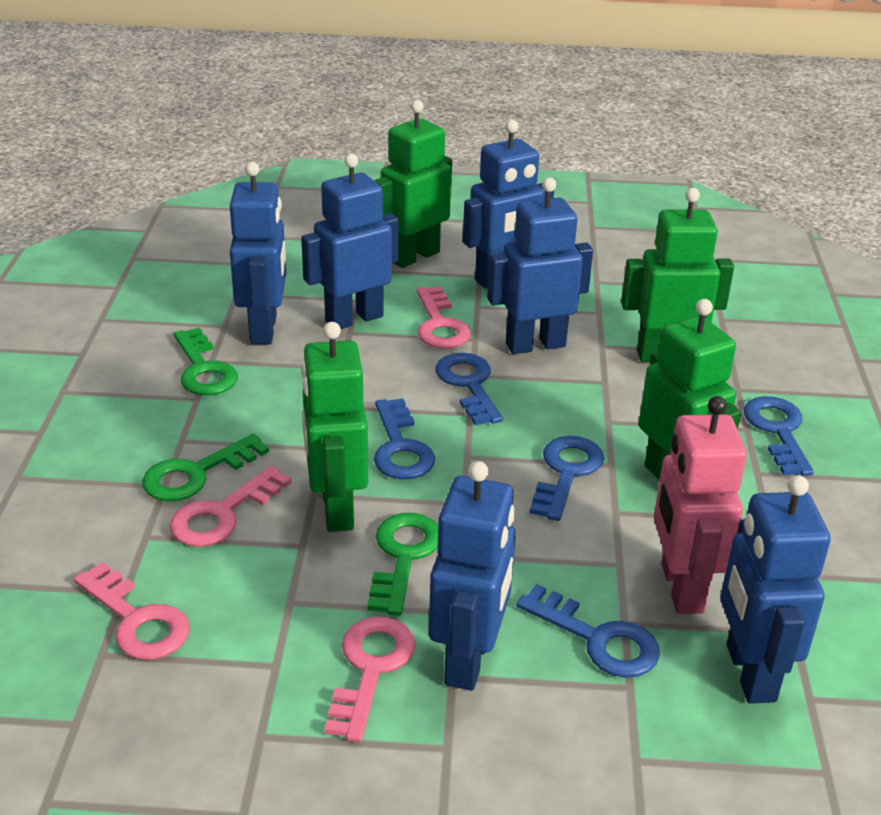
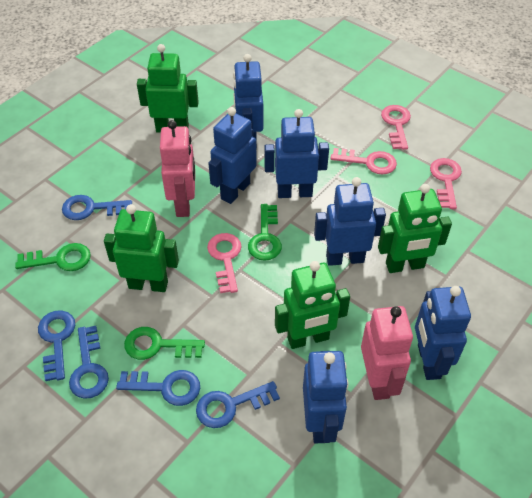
pink robot: 1 -> 2

